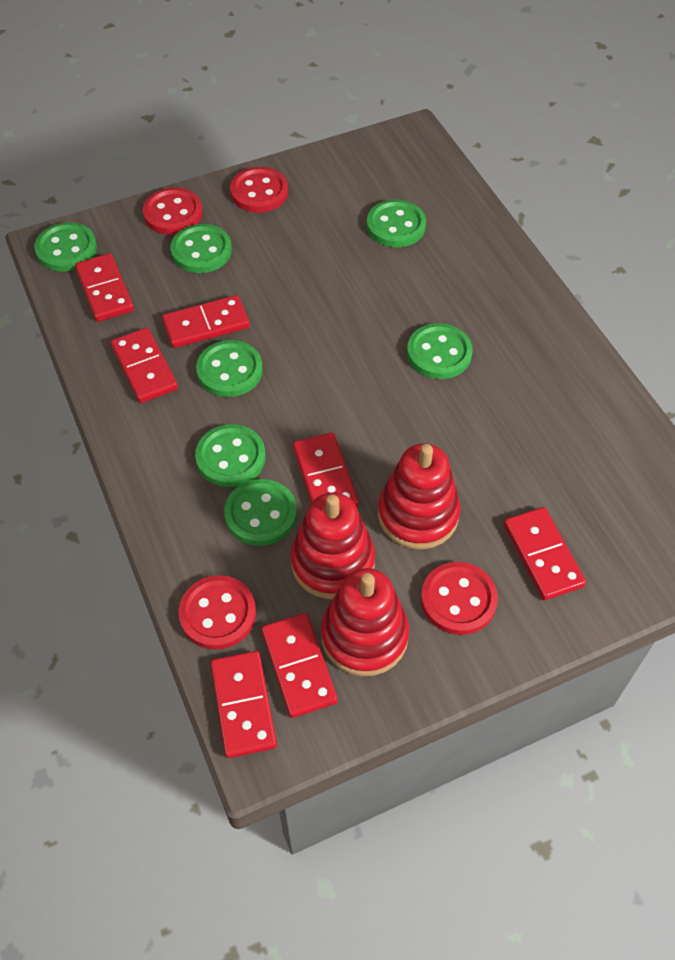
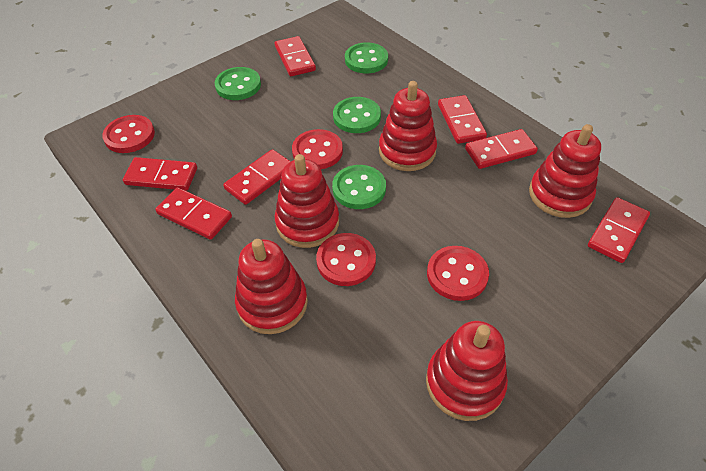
green button: 7 -> 4
red stacking toy: 3 -> 5

